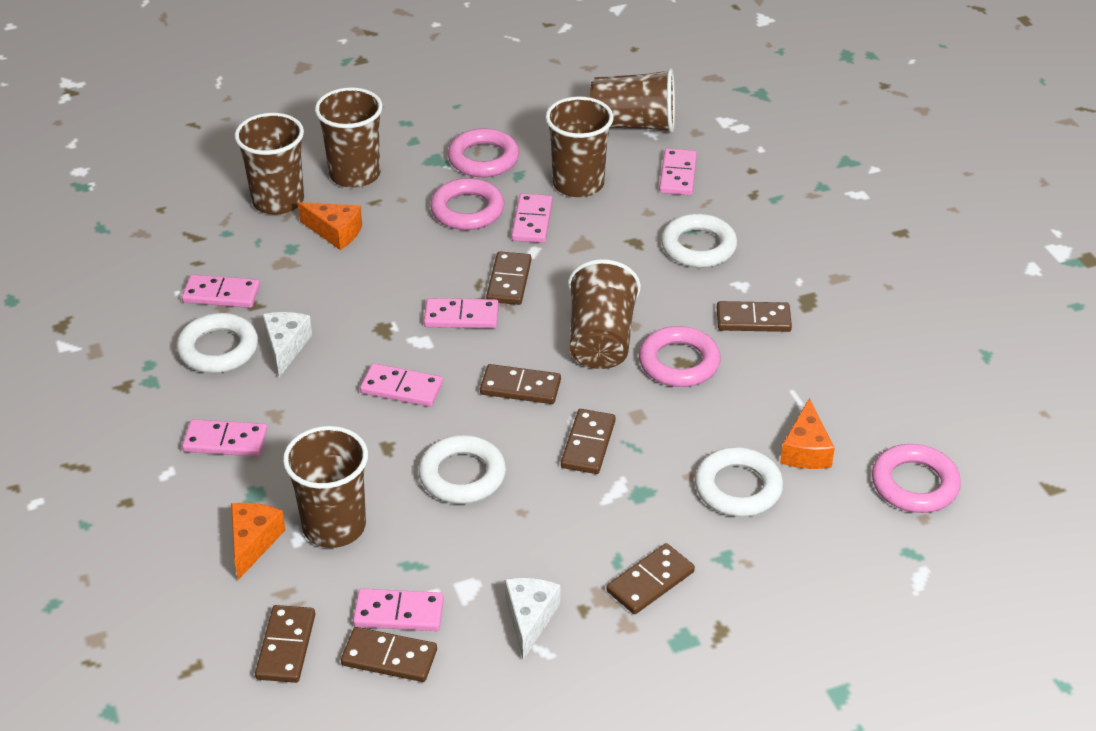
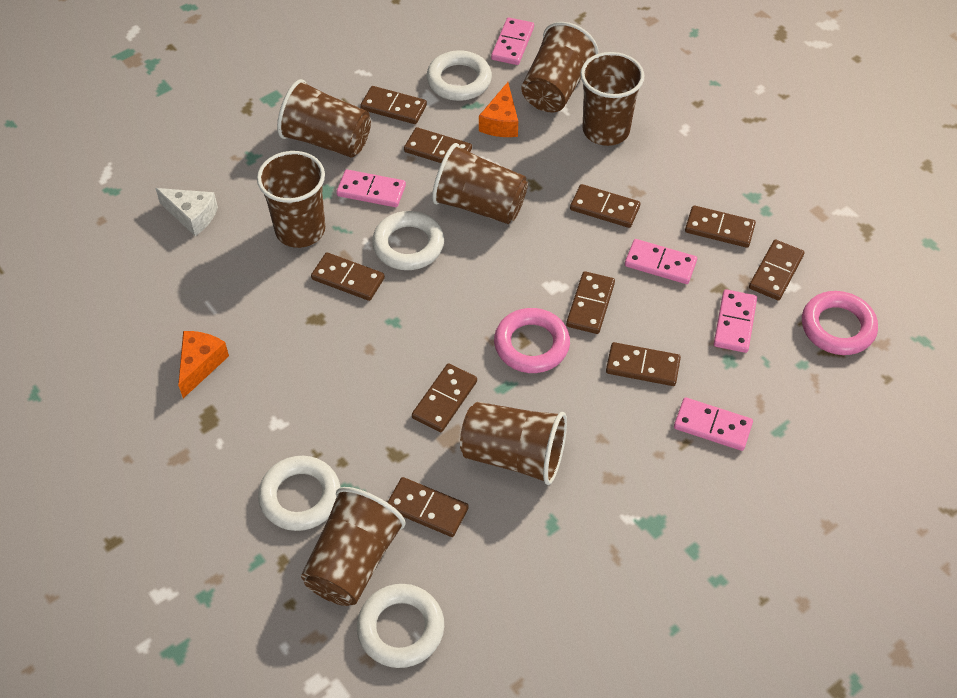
brown cup: 6 -> 7
brown domino: 7 -> 10
orange cheese: 3 -> 2
pink domino: 7 -> 5
pink ring: 4 -> 2
white cheese: 2 -> 1

